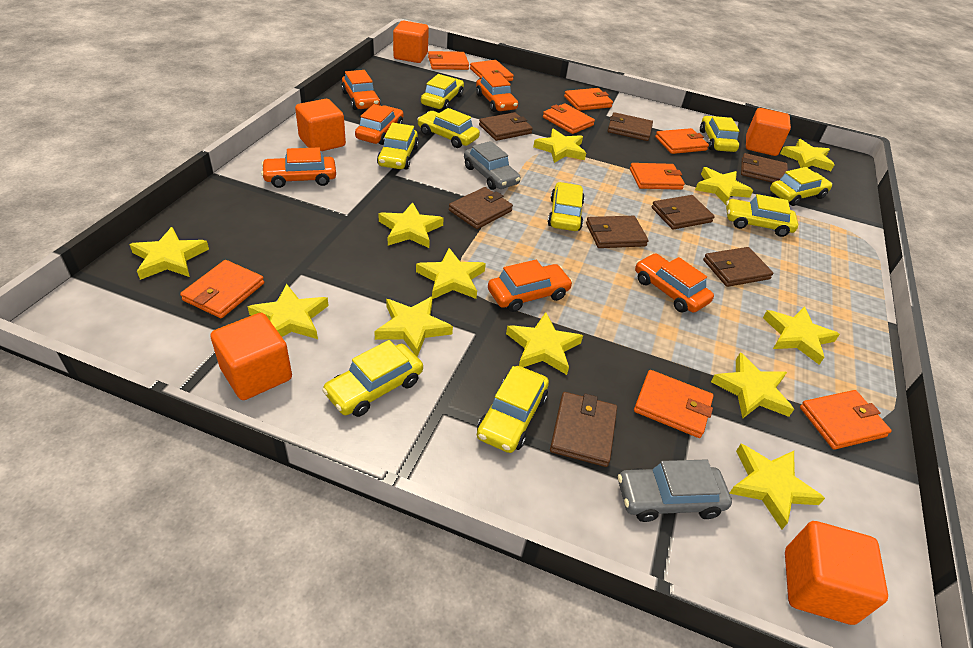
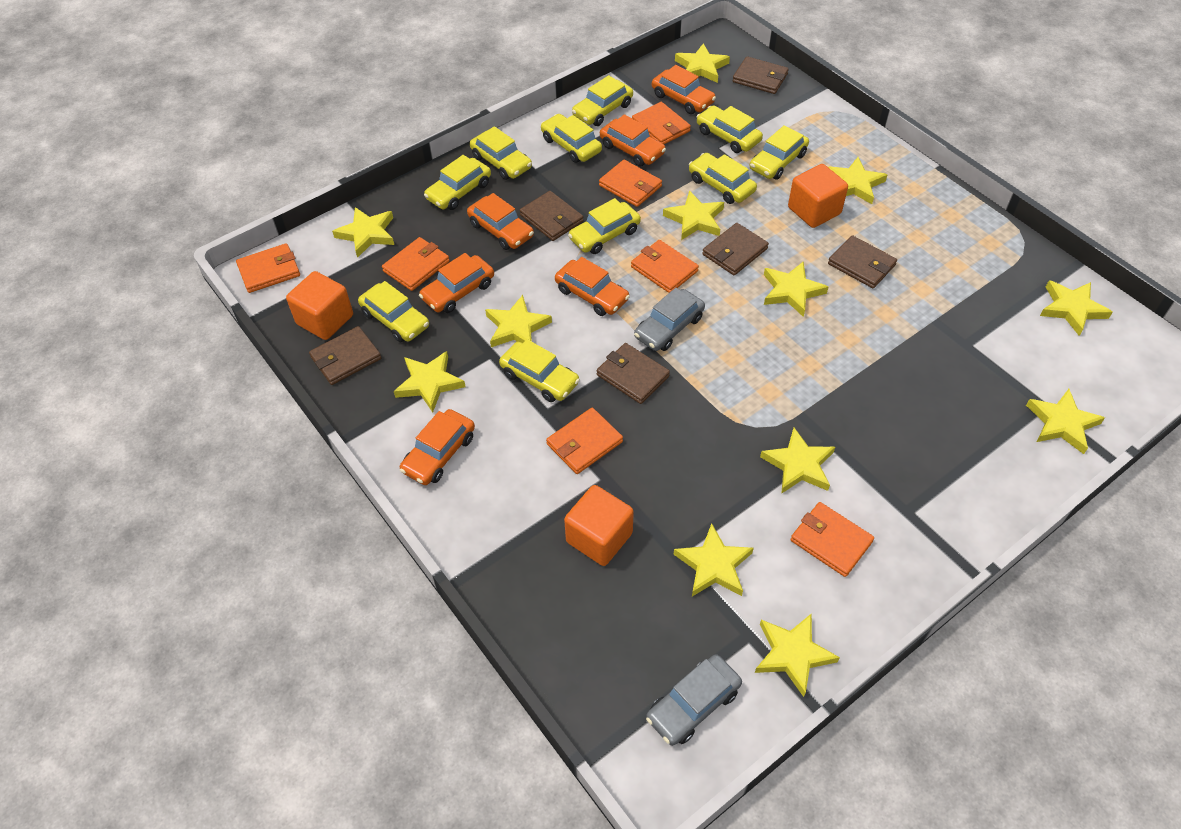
brown wallet: 8 -> 6
orange cube: 5 -> 3
orange wallet: 9 -> 7
yellow car: 9 -> 10

